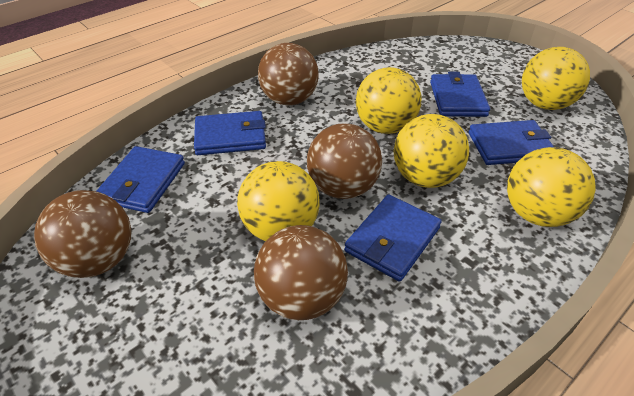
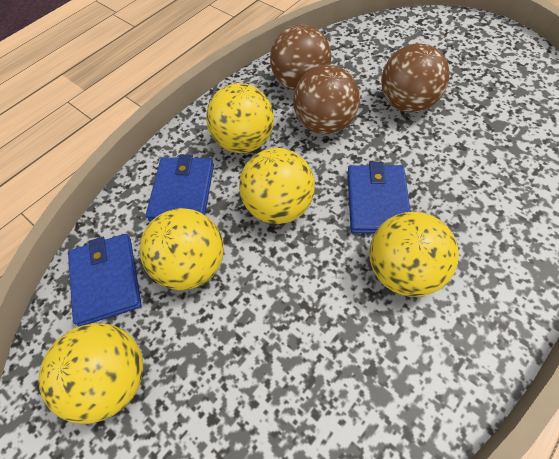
blue wallet: 5 -> 3
brown ball: 4 -> 3

